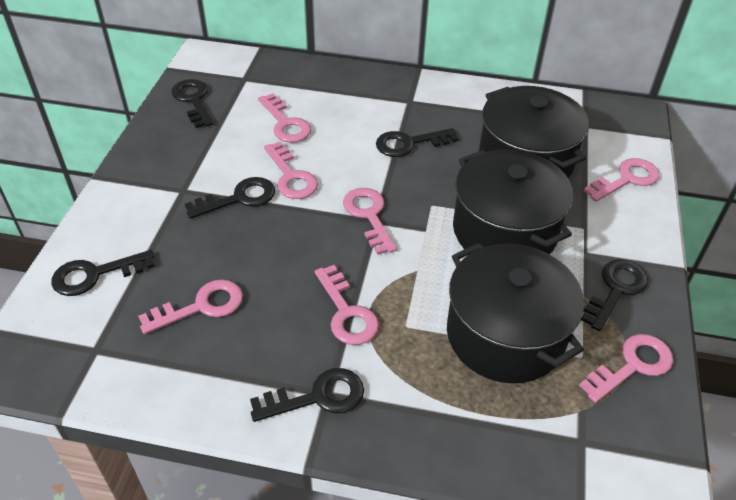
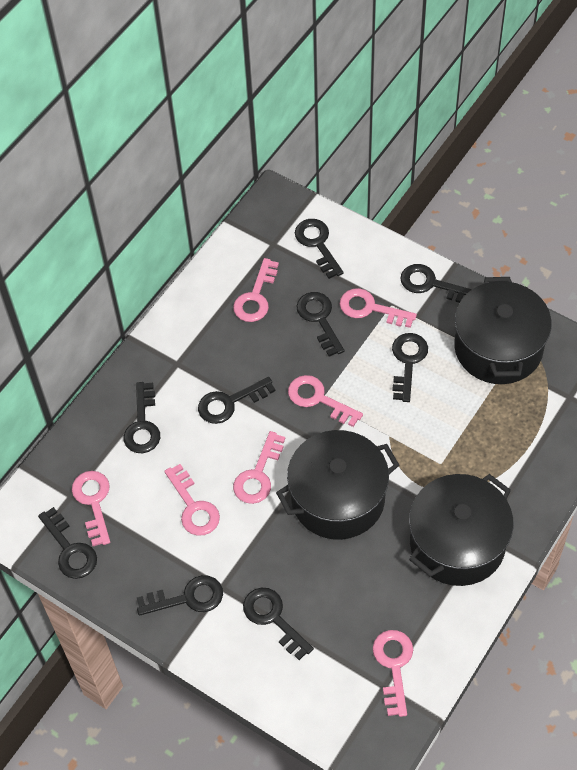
black key: 6 -> 9

